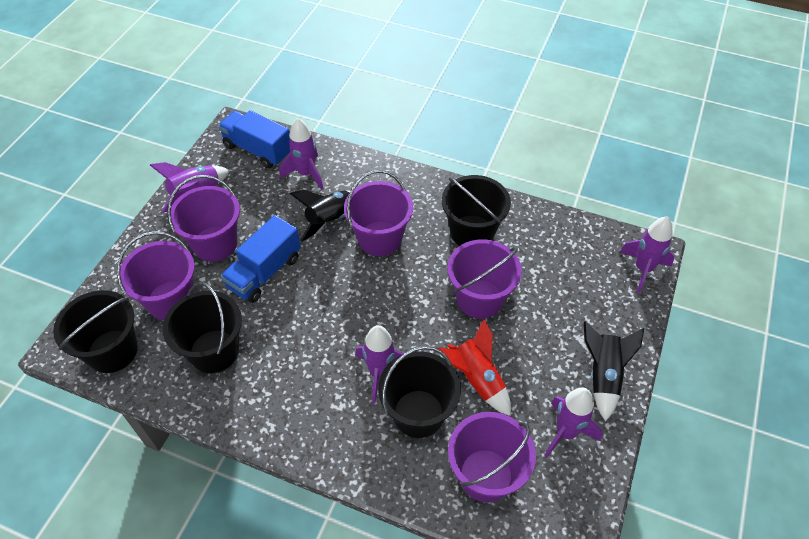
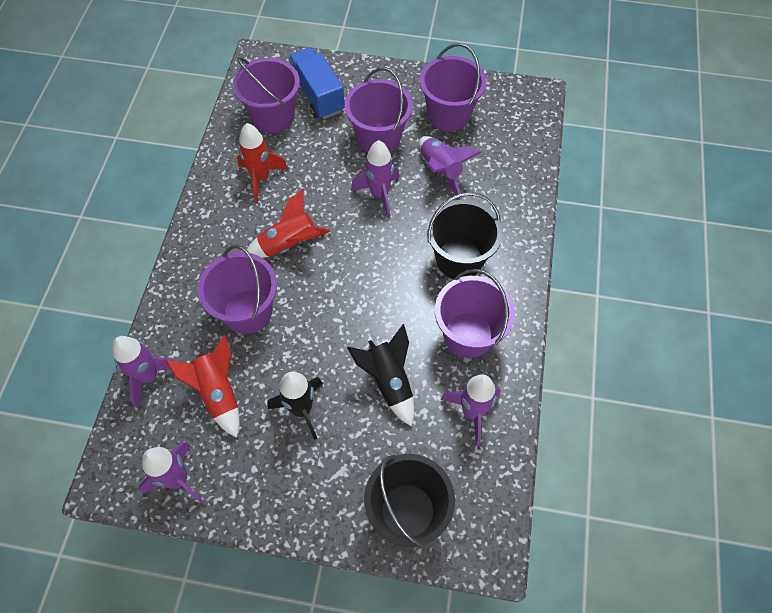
black bucket: 4 -> 2
blue truck: 2 -> 1
red rocket: 1 -> 3

